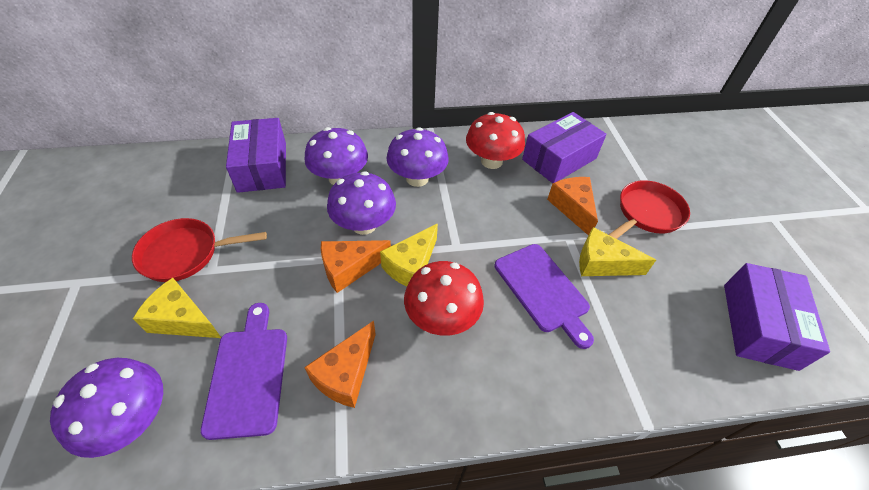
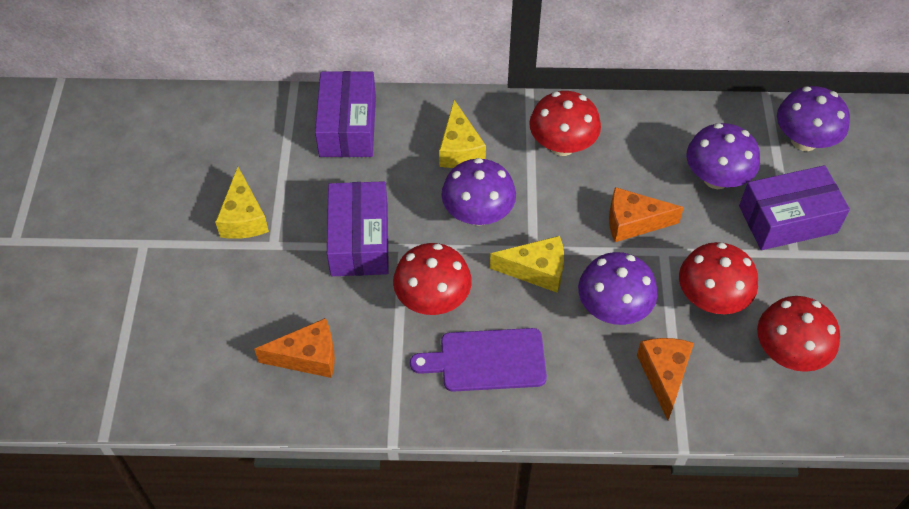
purple cutting board: 2 -> 1
red mushroom: 2 -> 4
red pan: 2 -> 0

